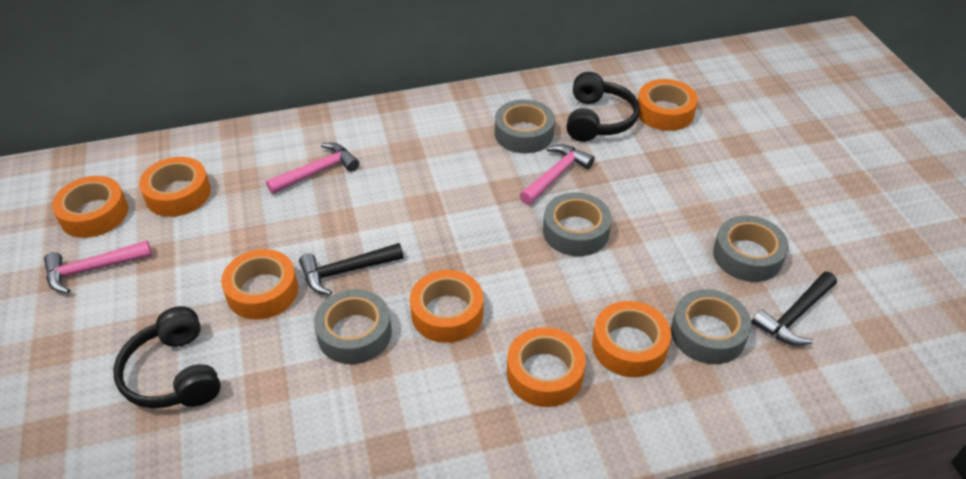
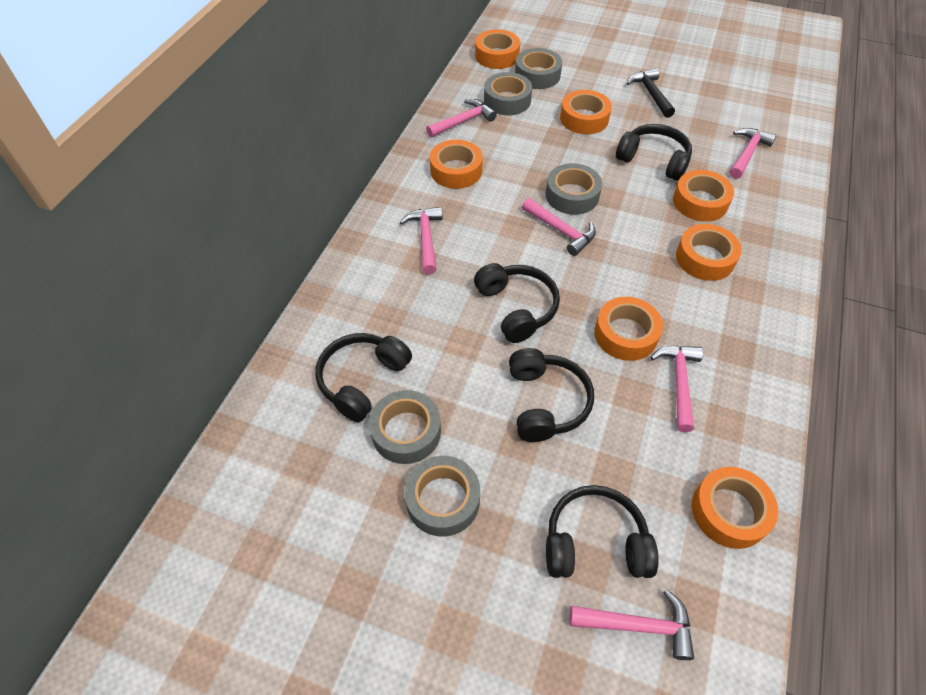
black hammer: 2 -> 1
black headphones: 2 -> 5
pink hammer: 3 -> 6

